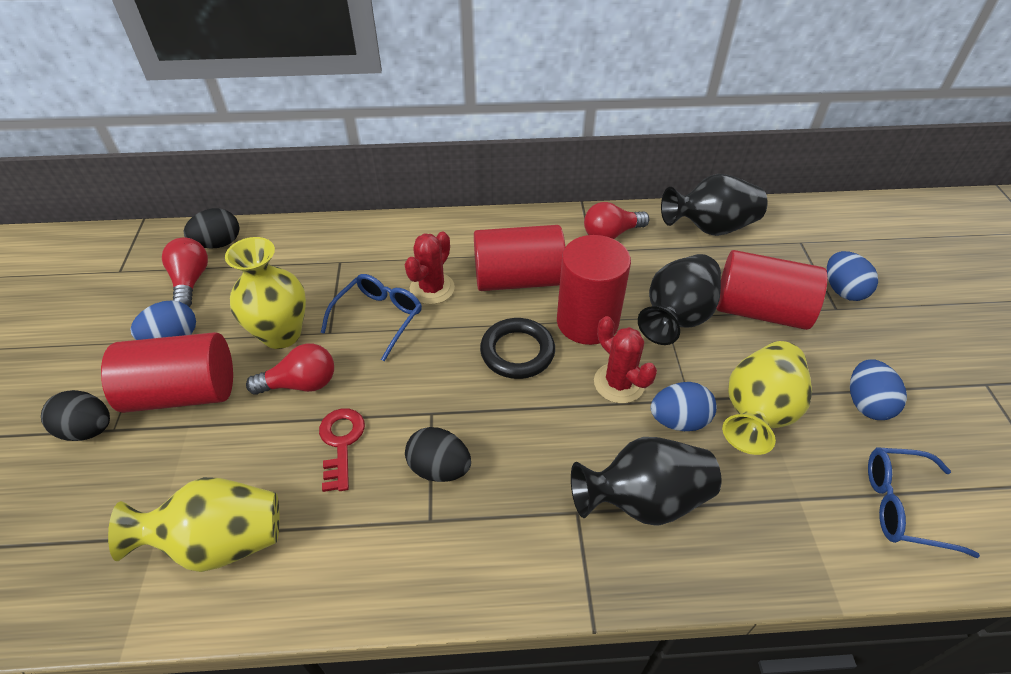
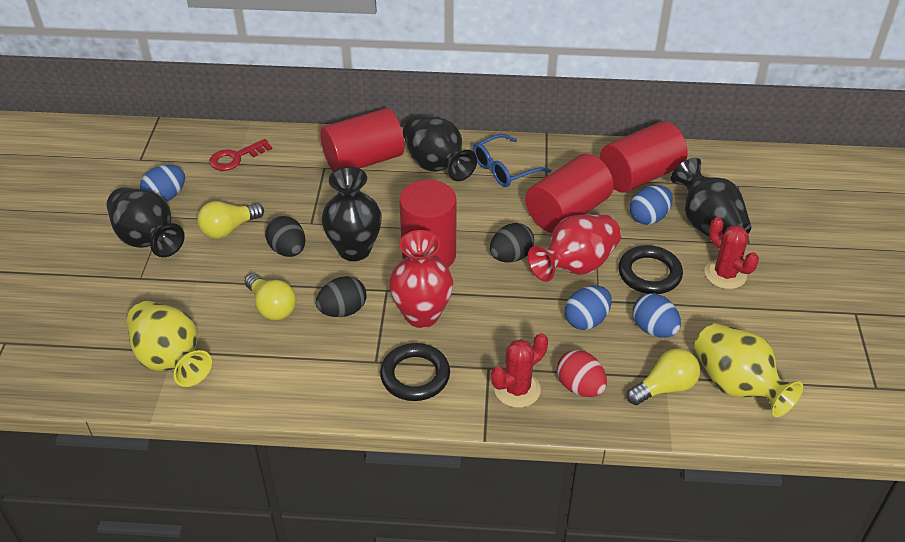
black ring: 1 -> 2
black vase: 3 -> 4
blue glasses: 2 -> 1
red egg: 0 -> 1
red light bulb: 3 -> 0
red vase: 0 -> 2
yellow light bulb: 0 -> 3
yellow vase: 3 -> 2

